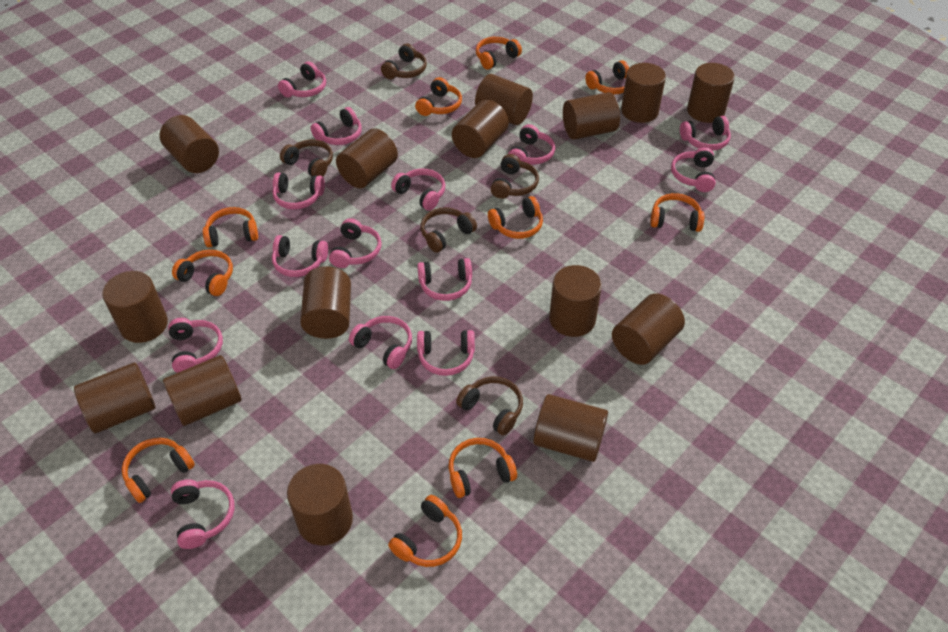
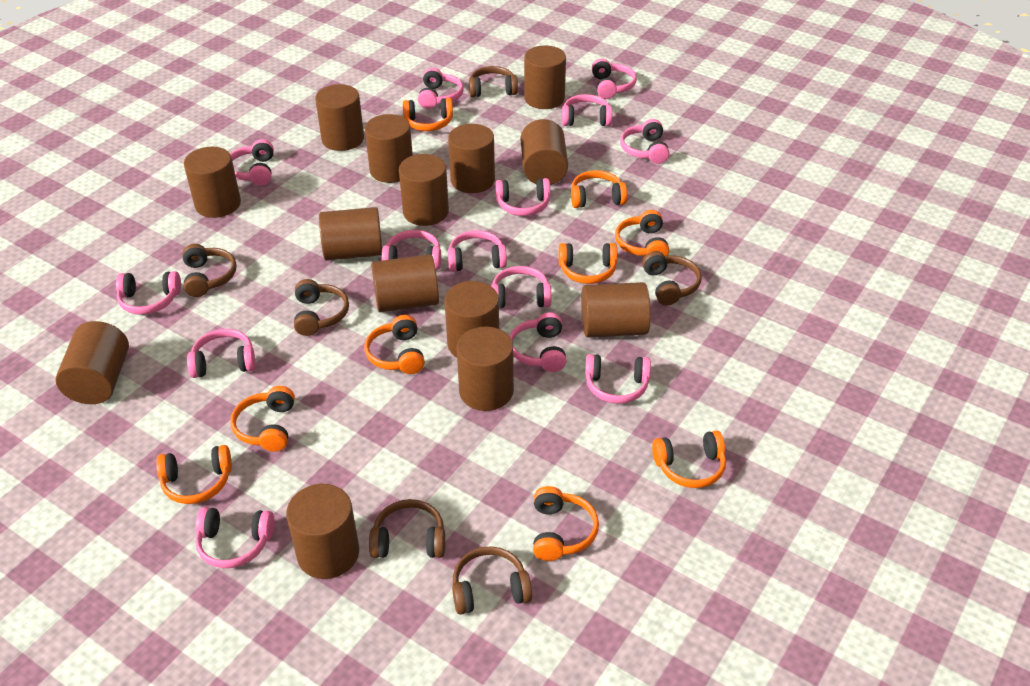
brown cylinder: 15 -> 14
brown headphones: 5 -> 6
orange headphones: 10 -> 9

